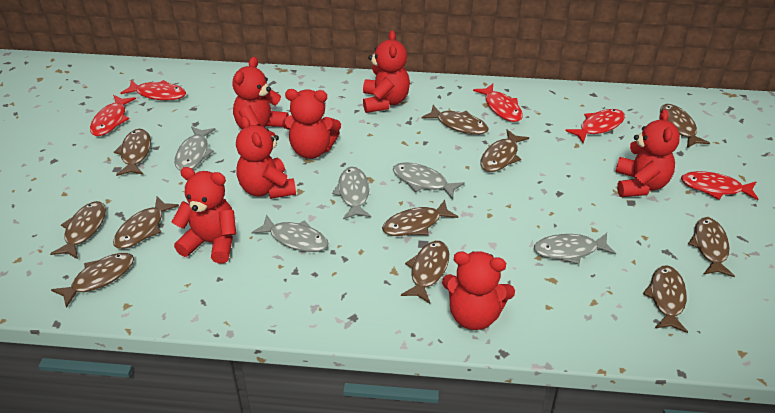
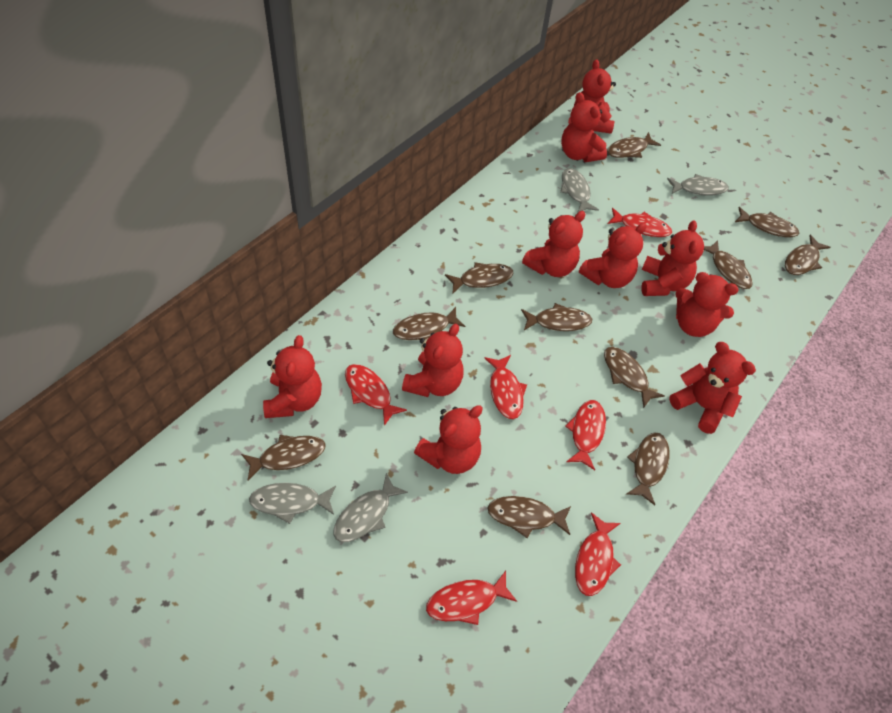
grey fish: 5 -> 4
red fish: 5 -> 6
red teddy bear: 7 -> 10

